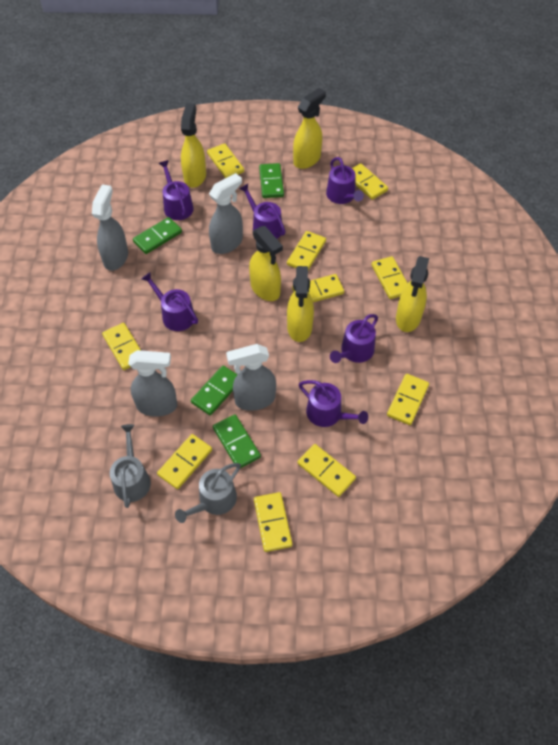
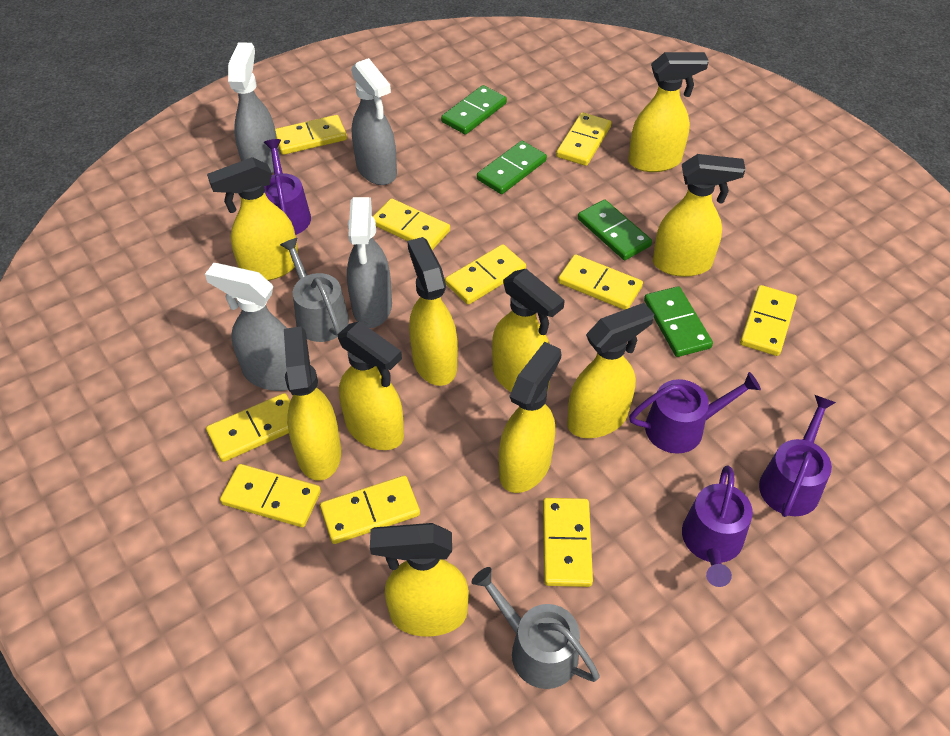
purple watering can: 6 -> 4
yellow spray bottle: 5 -> 10

